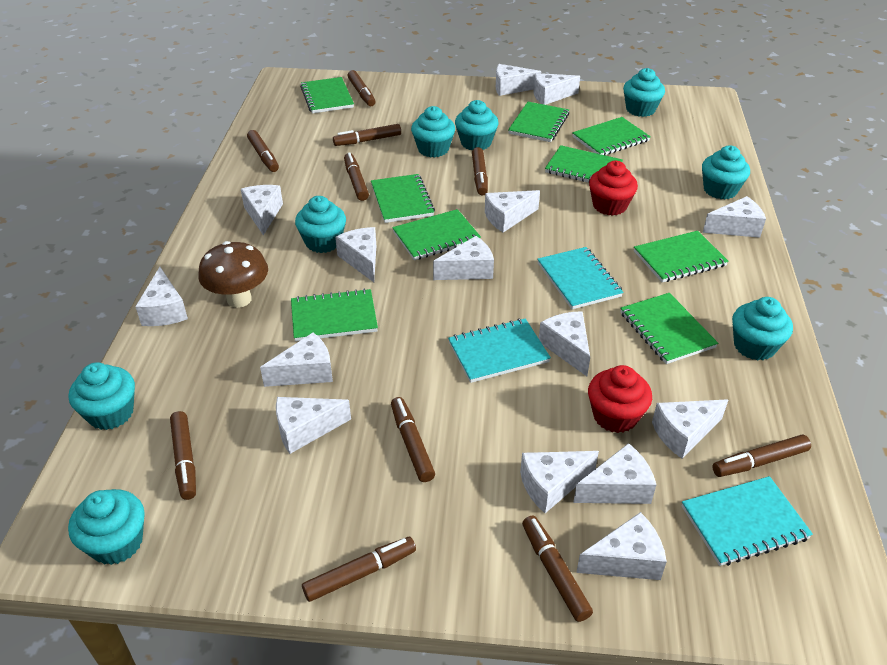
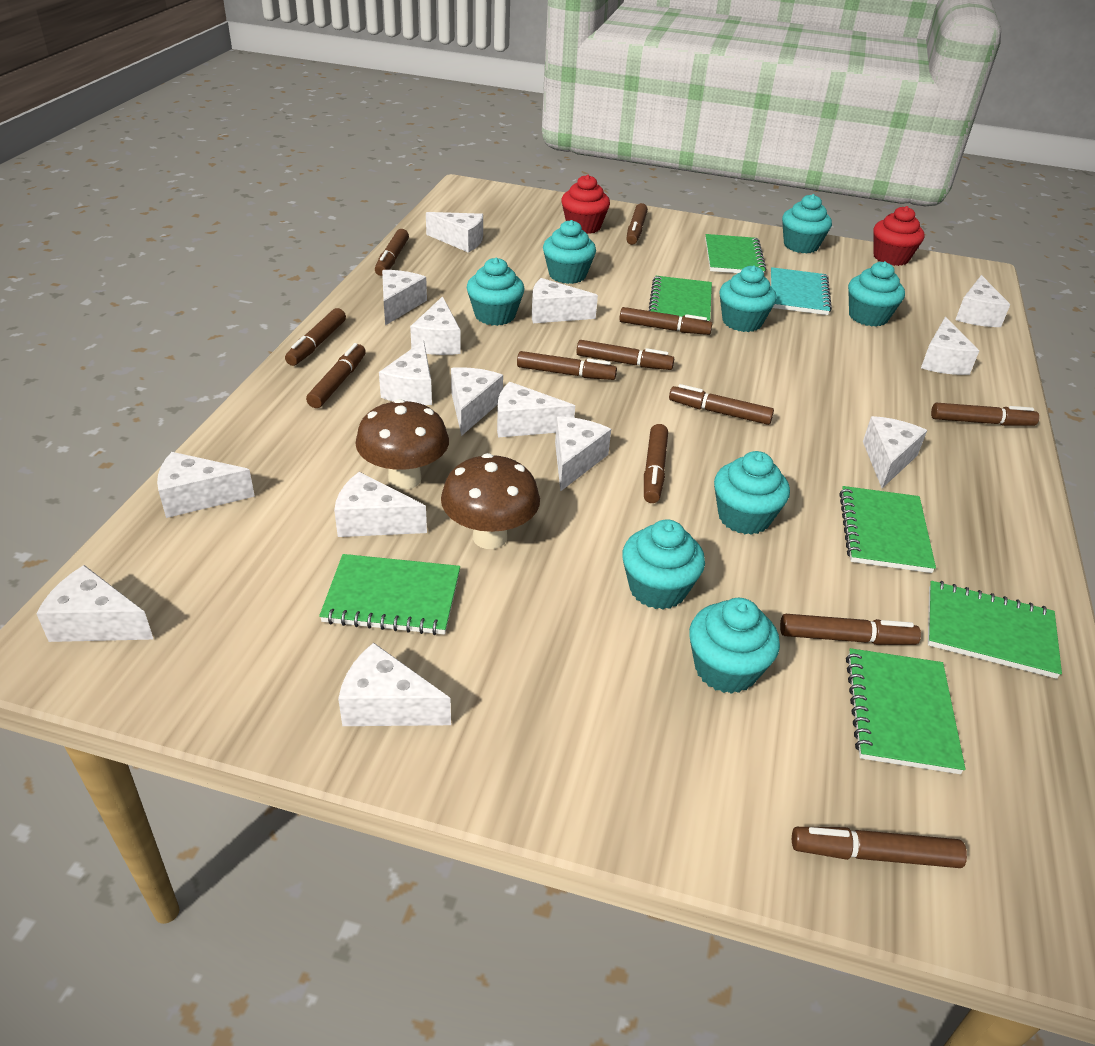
brown marker: 10 -> 12
brown mushroom: 1 -> 2
green notebook: 9 -> 6
turquoise notebook: 3 -> 1

